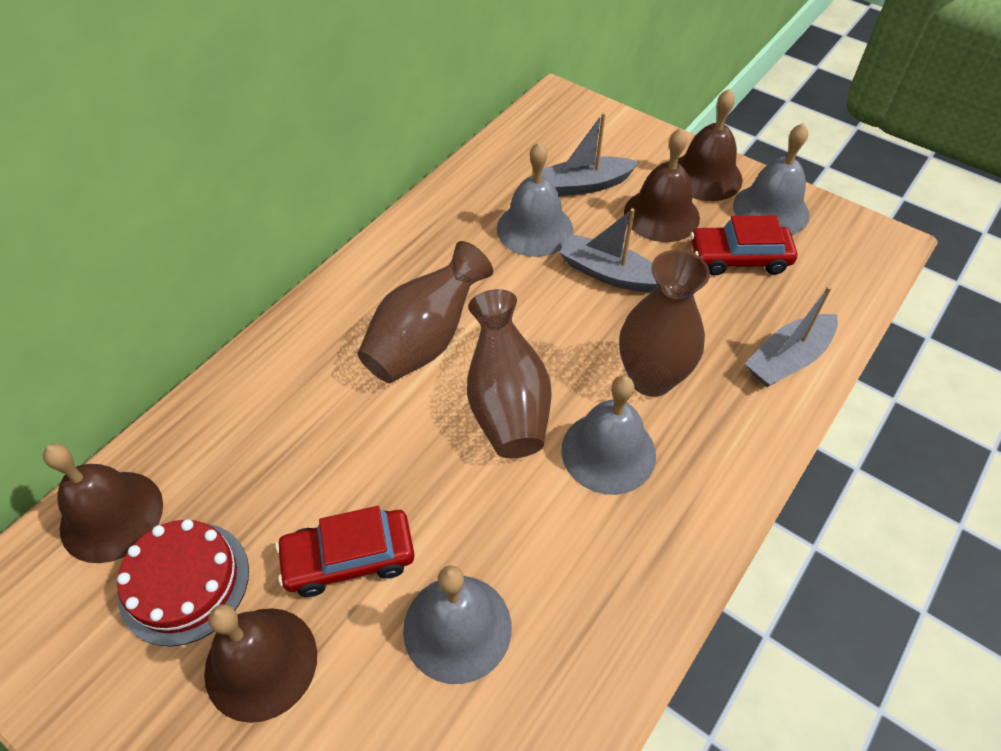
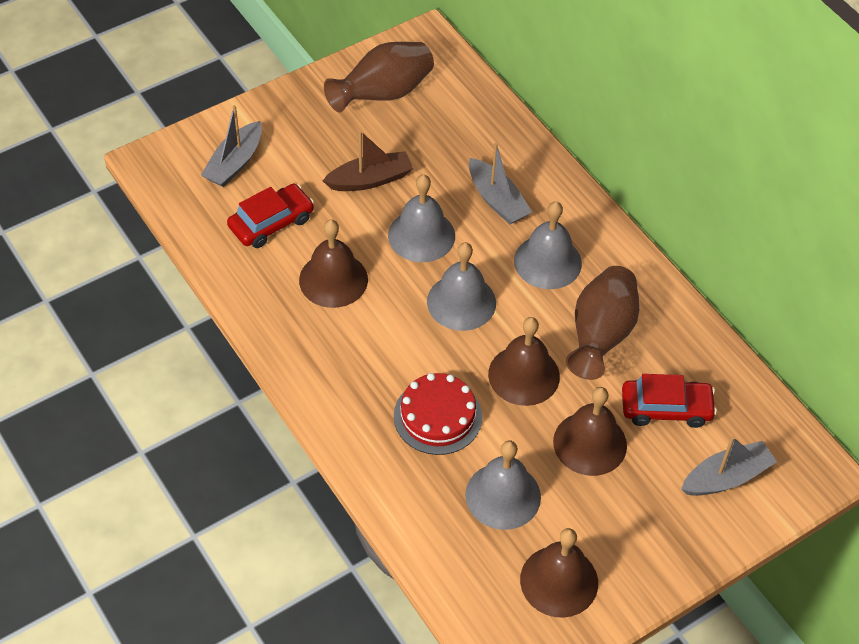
brown boat: 0 -> 1
brown vase: 3 -> 2

